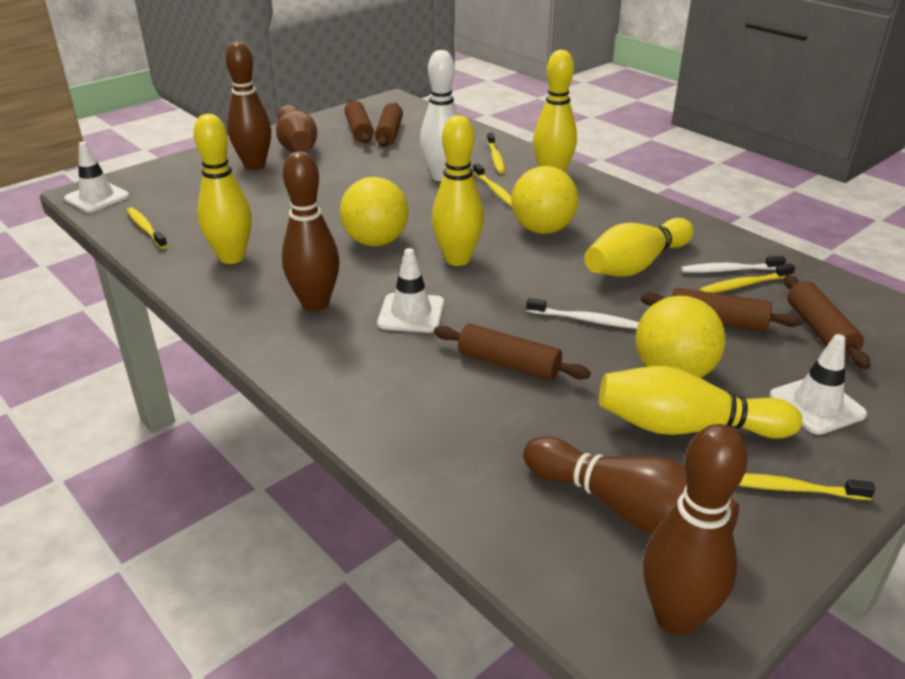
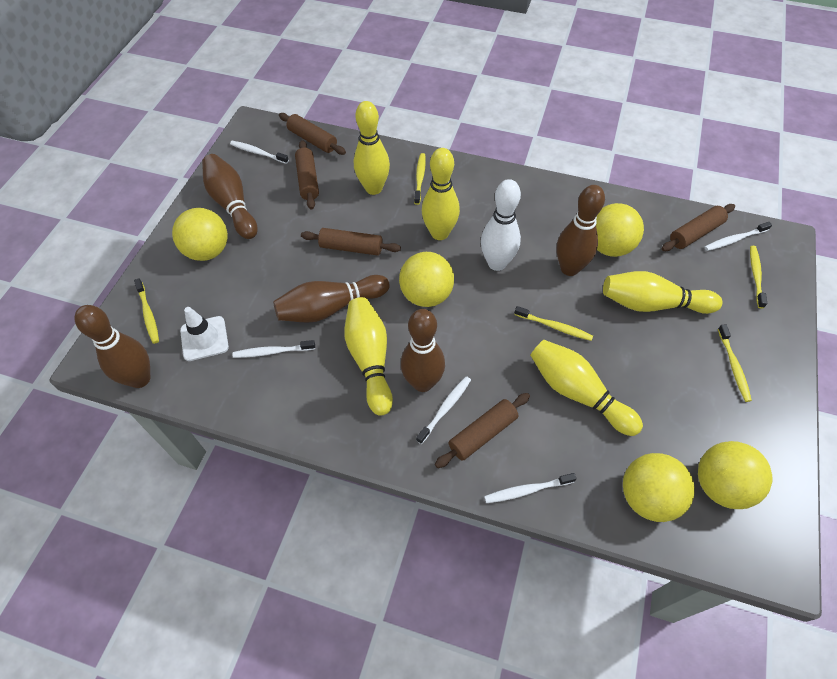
white toothbrush: 2 -> 5
white traffic cone: 3 -> 1
yellow ball: 3 -> 5

